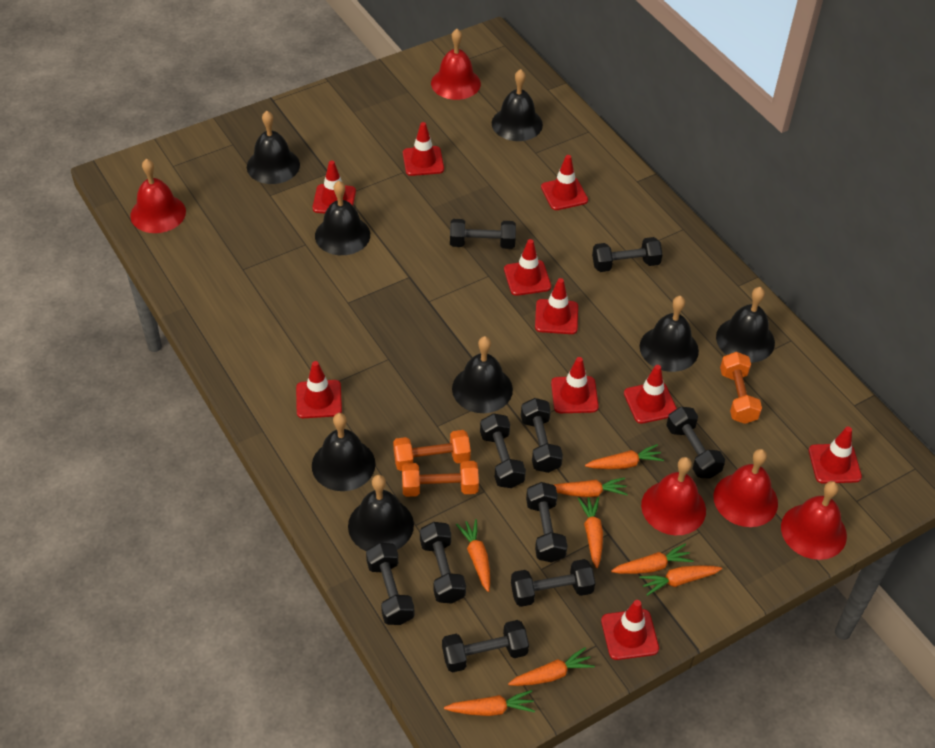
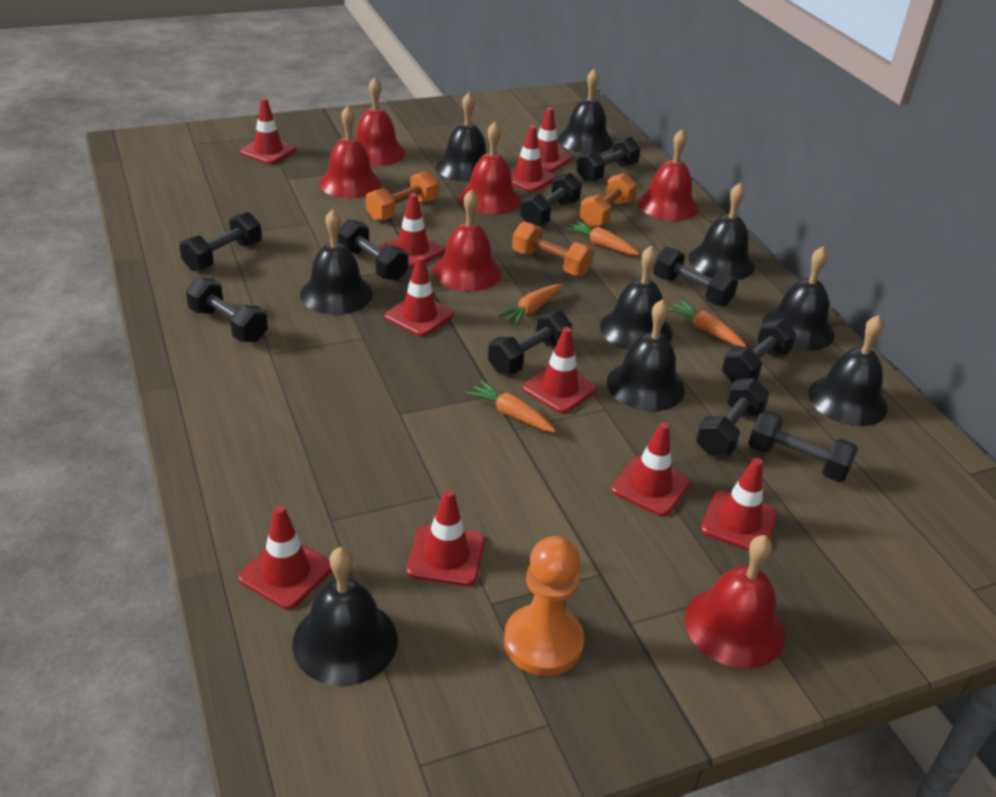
black bell: 8 -> 9
orange carrot: 8 -> 4
orange pawn: 0 -> 1
red bell: 5 -> 6

